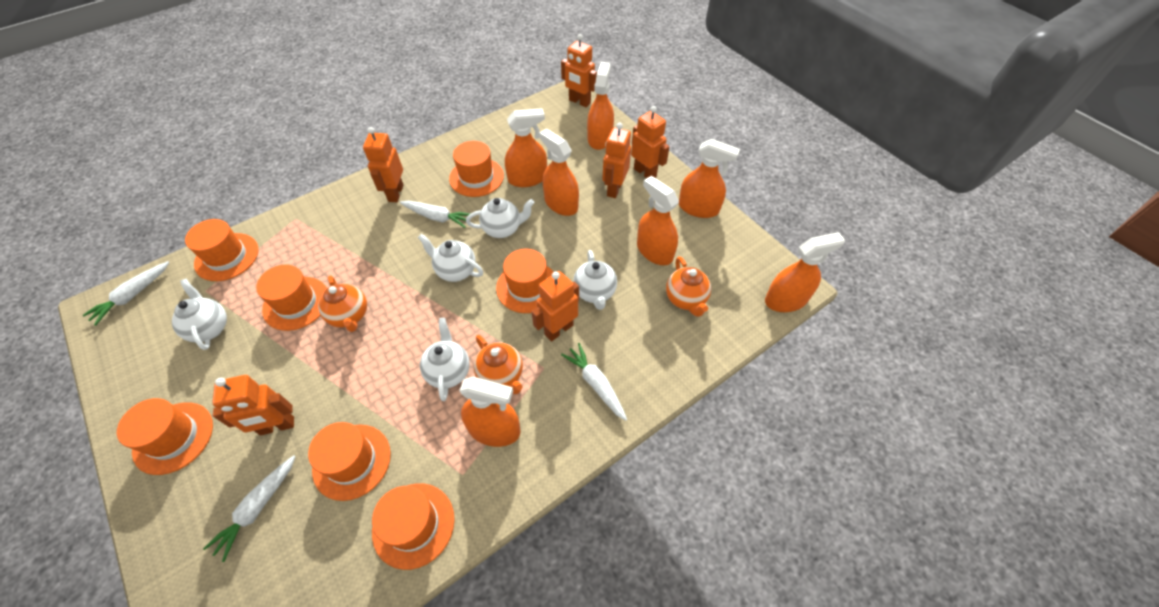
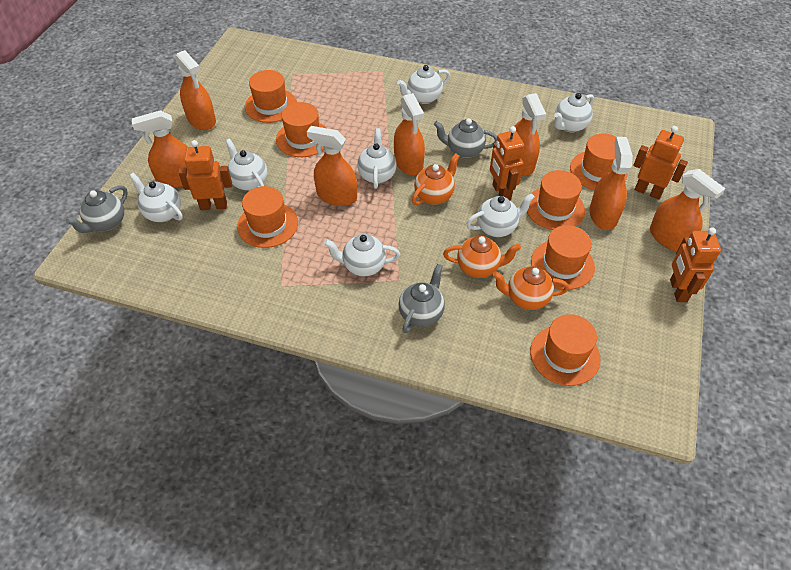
grey teapot: 0 -> 3
orange robot: 6 -> 4
white carrot: 4 -> 0
white teapot: 5 -> 7

